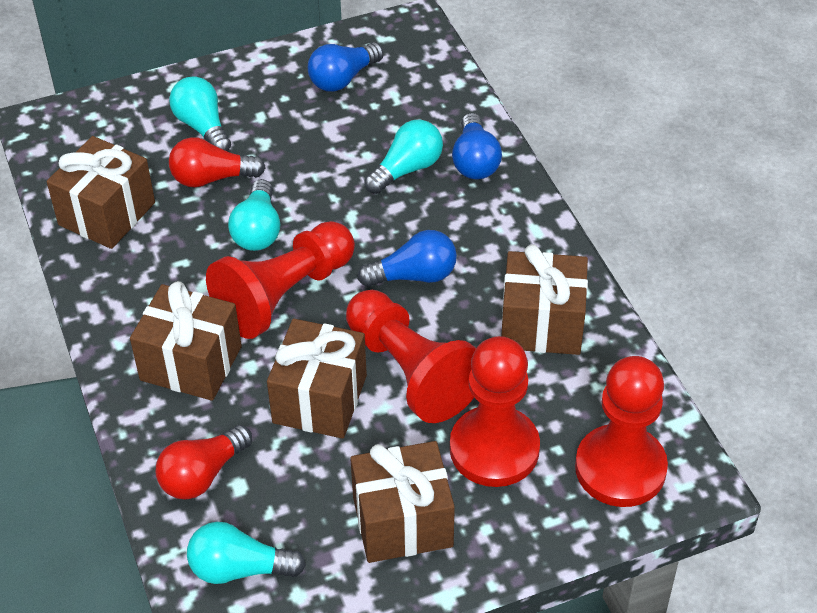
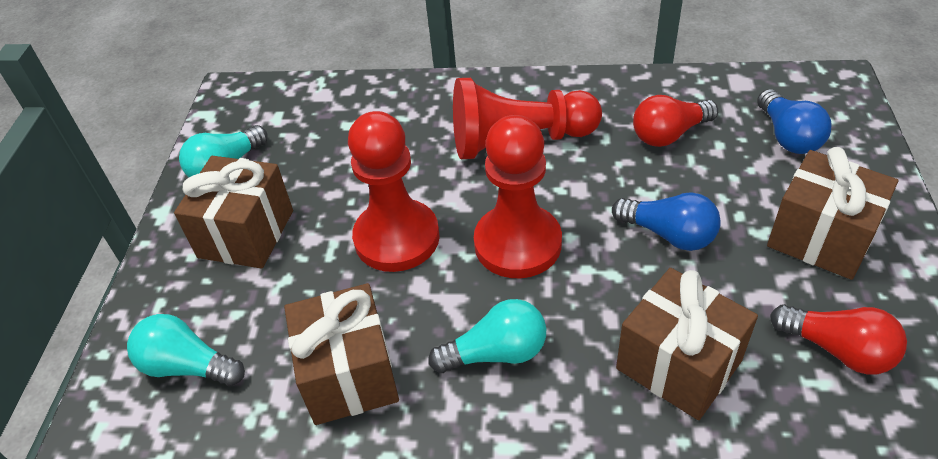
blue light bulb: 3 -> 2
brown gift: 5 -> 4
red pawn: 4 -> 3
turquoise light bulb: 4 -> 3

